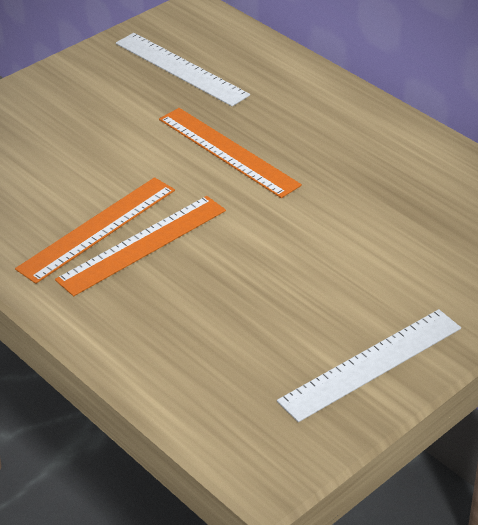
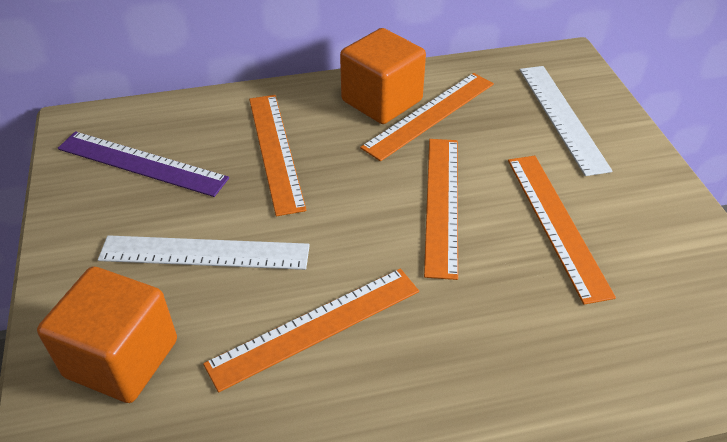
orange cube: 0 -> 2
orange ruler: 3 -> 5
purple ruler: 0 -> 1

